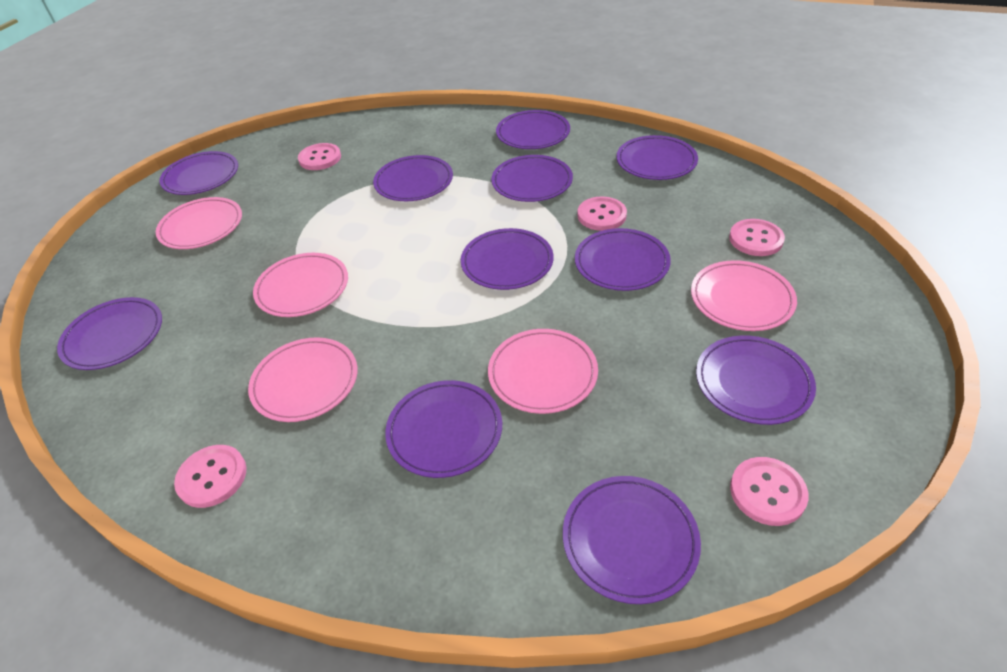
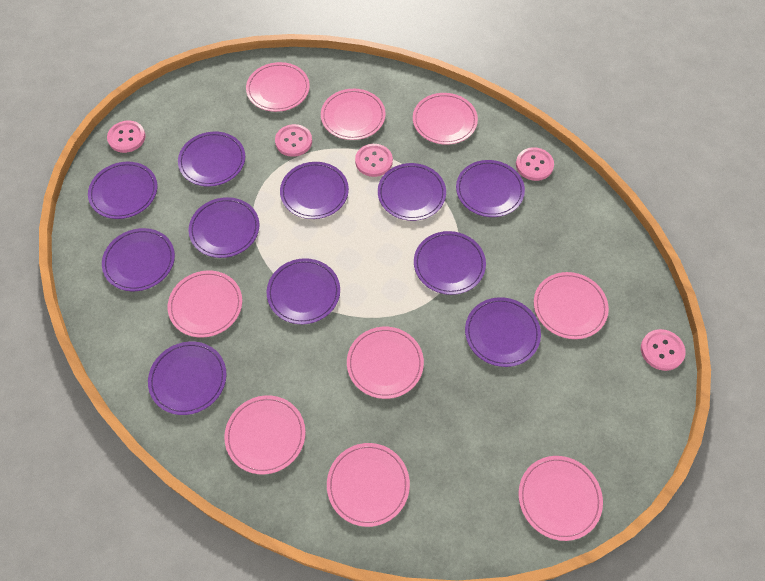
pink plate: 5 -> 9

